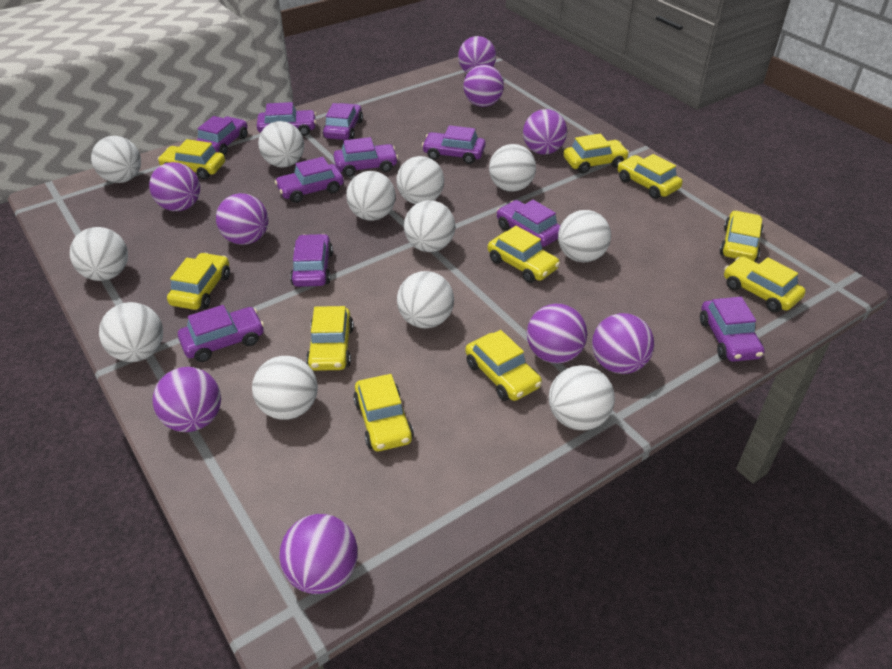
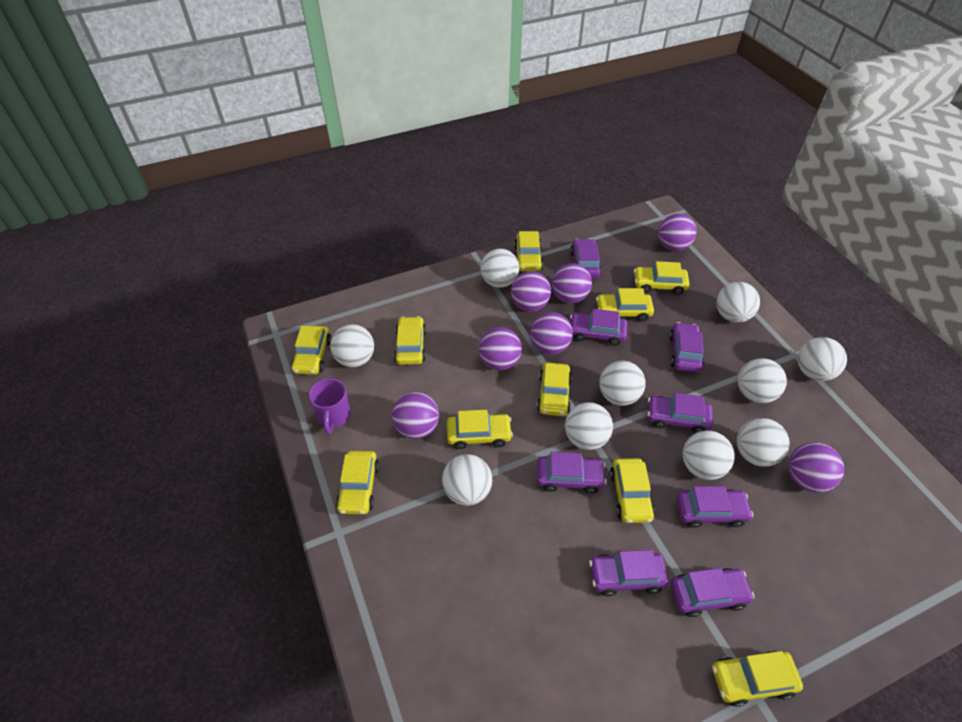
purple ball: 9 -> 7
purple car: 10 -> 8
purple mug: 0 -> 1
white ball: 12 -> 10

